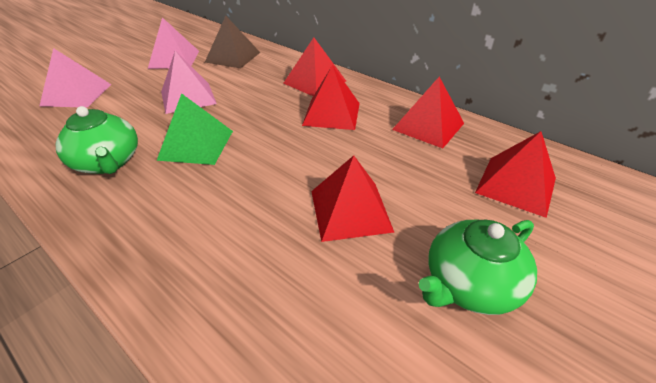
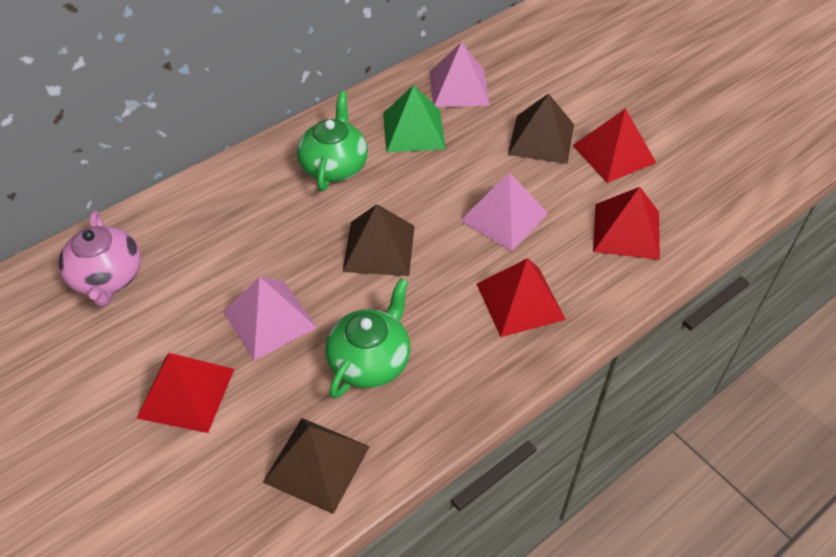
brown pyramid: 1 -> 3
pink teapot: 0 -> 1
red pyramid: 5 -> 4

